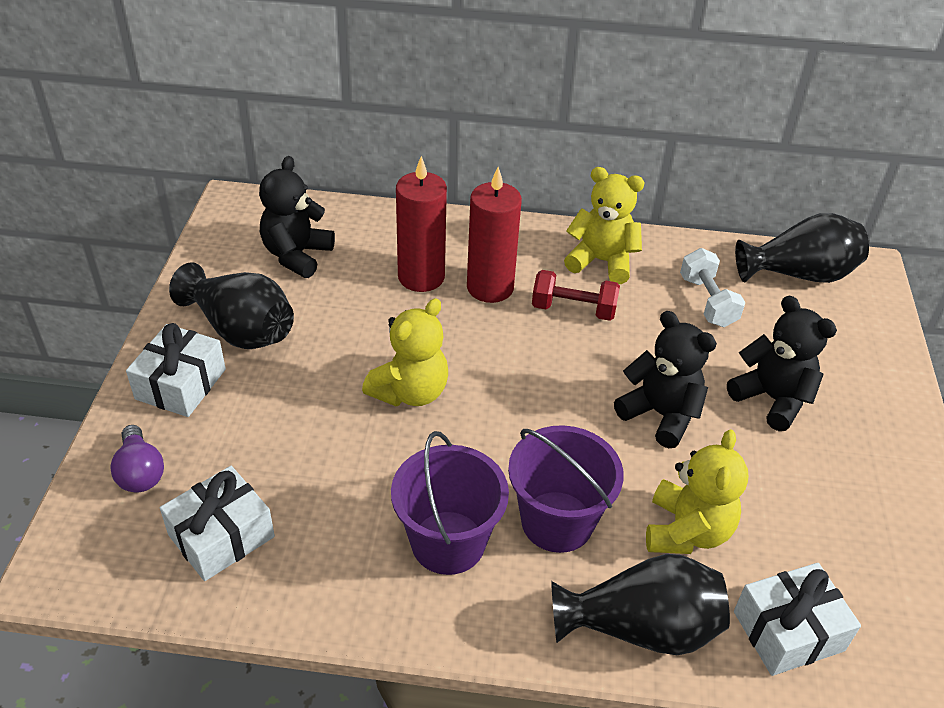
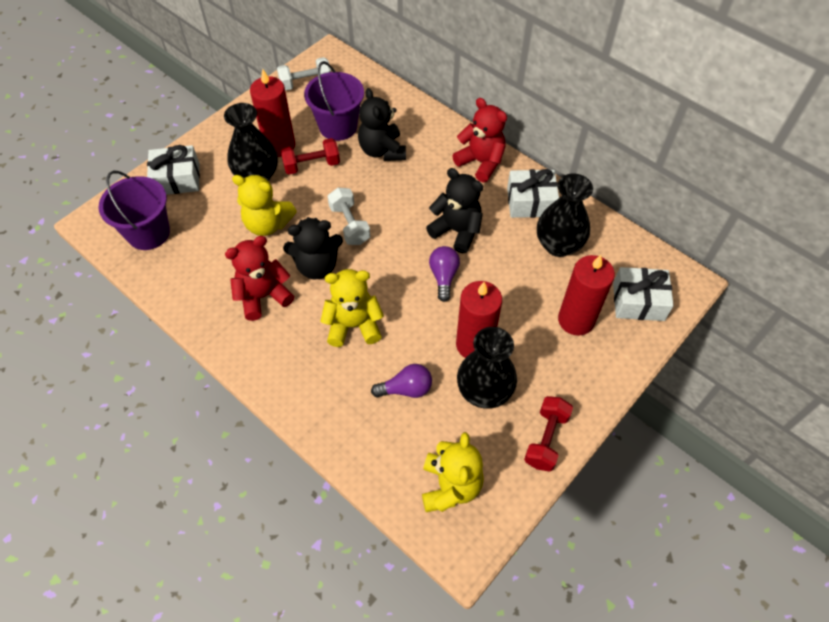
purple light bulb: 1 -> 2
red candle: 2 -> 3
red dumbbell: 1 -> 2
red teddy bear: 0 -> 2
white dumbbell: 1 -> 2

